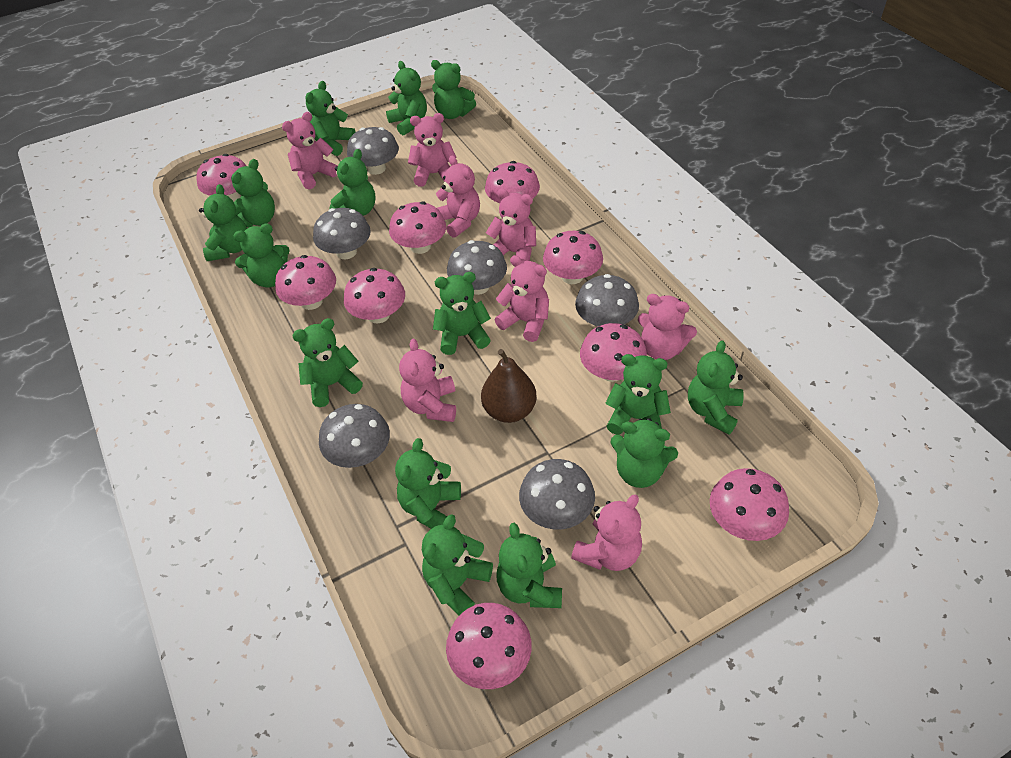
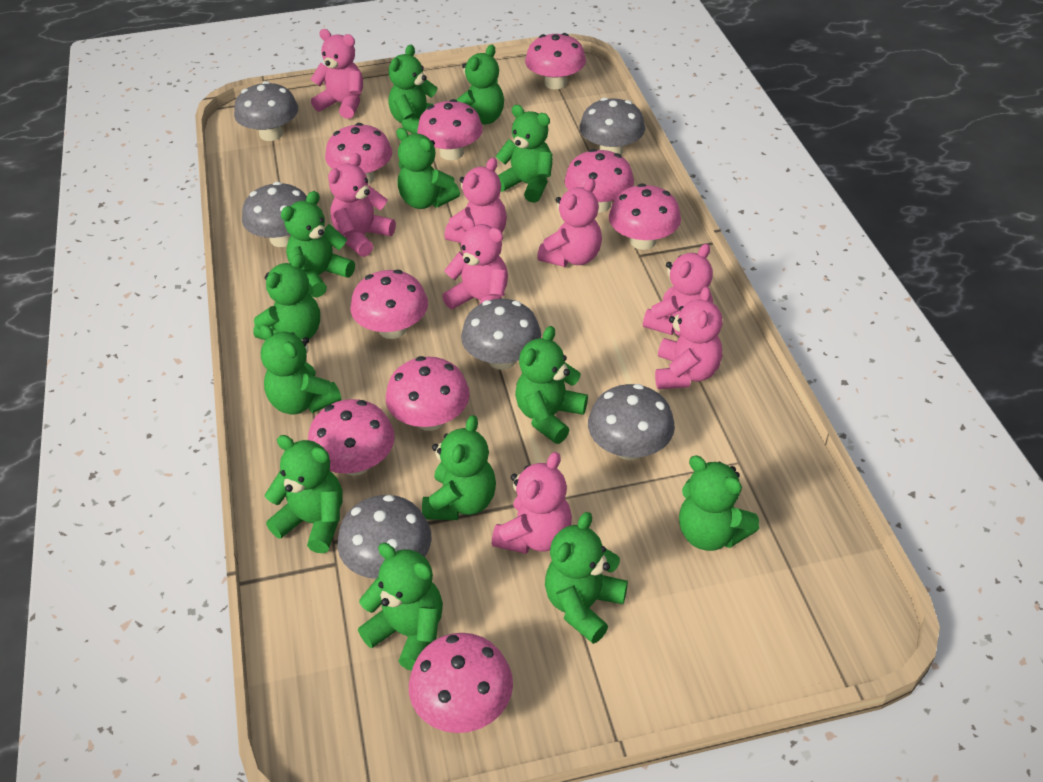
brown pear: 1 -> 0
green teddy bear: 15 -> 13

